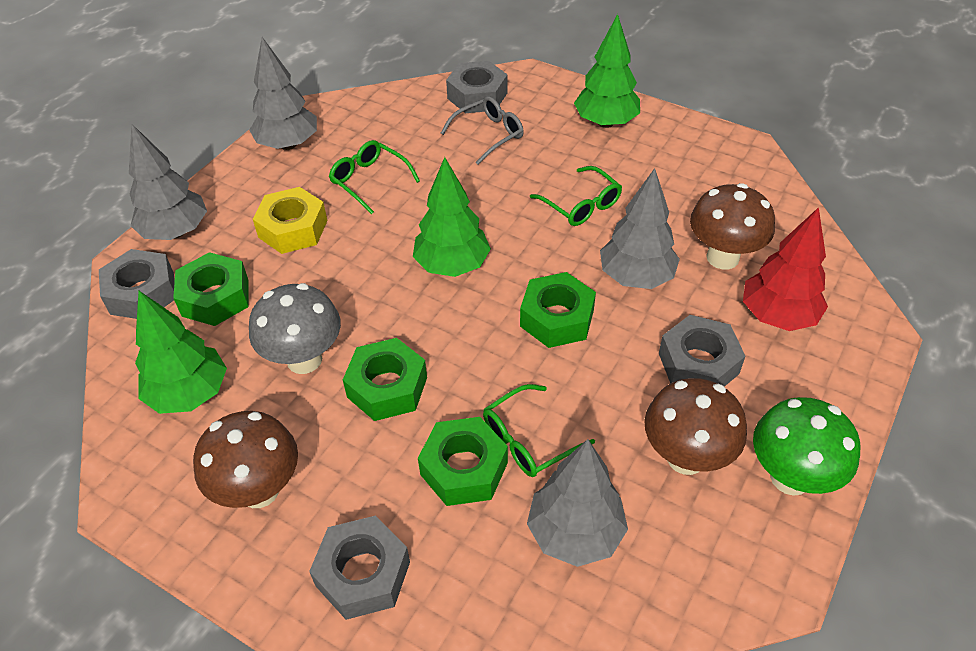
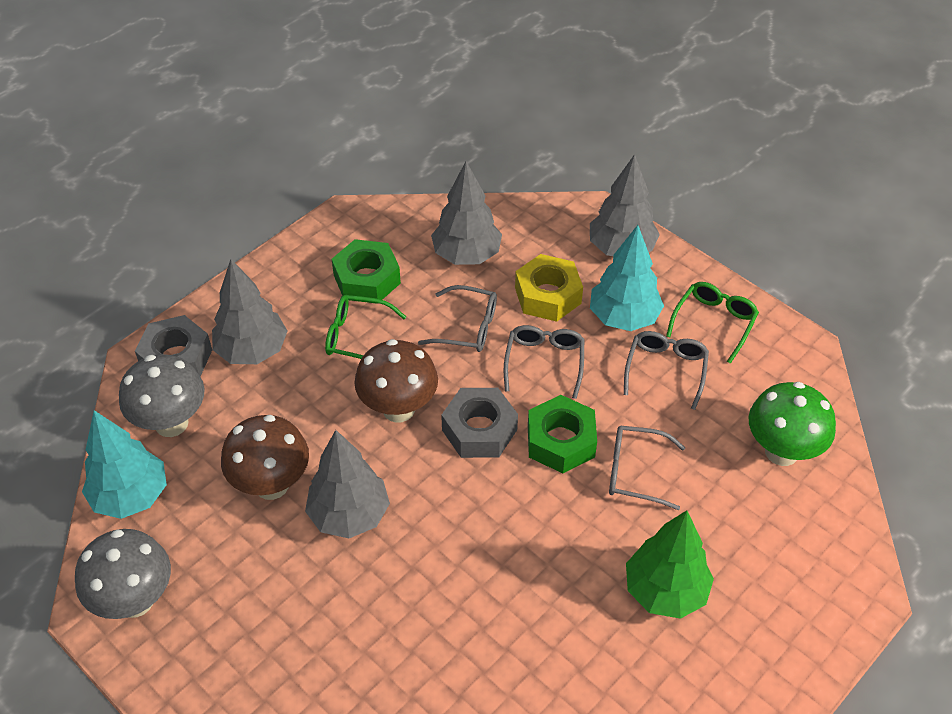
brown mushroom: 3 -> 2
green glasses: 3 -> 2
green nut: 4 -> 2
green tree: 3 -> 1
grey glasses: 1 -> 4
grey mushroom: 1 -> 2
grey nut: 4 -> 2
red tree: 1 -> 0
turquoise tree: 0 -> 2

